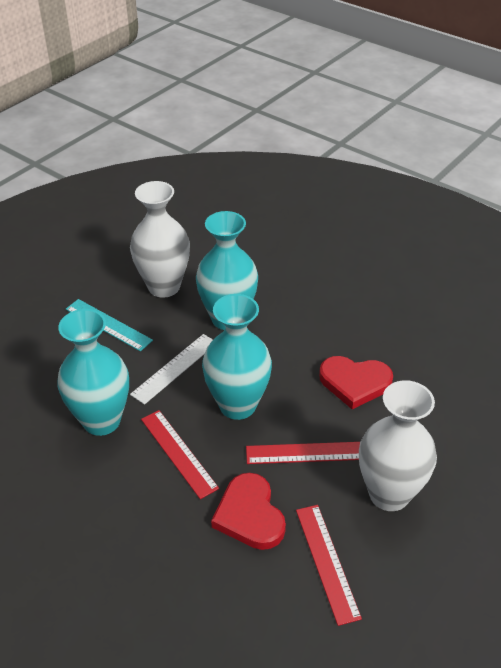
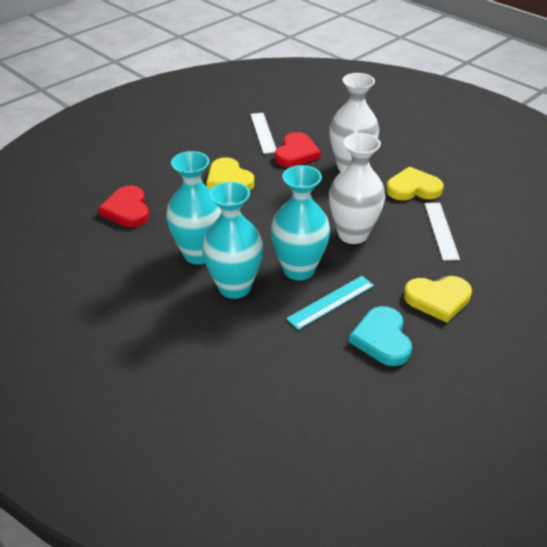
red ruler: 3 -> 0
turquoise heart: 0 -> 1
white ruler: 1 -> 2
yellow heart: 0 -> 3

